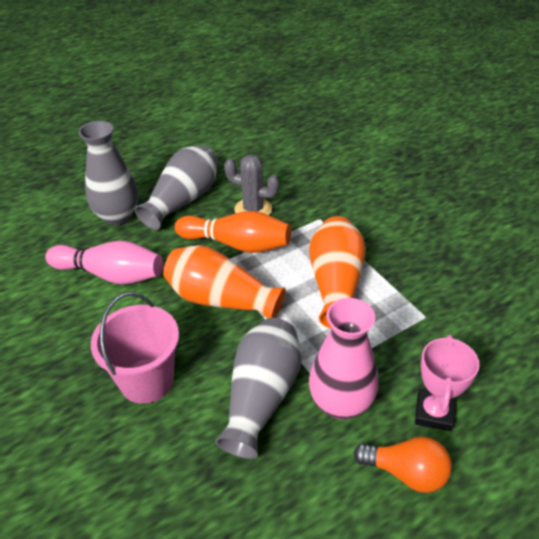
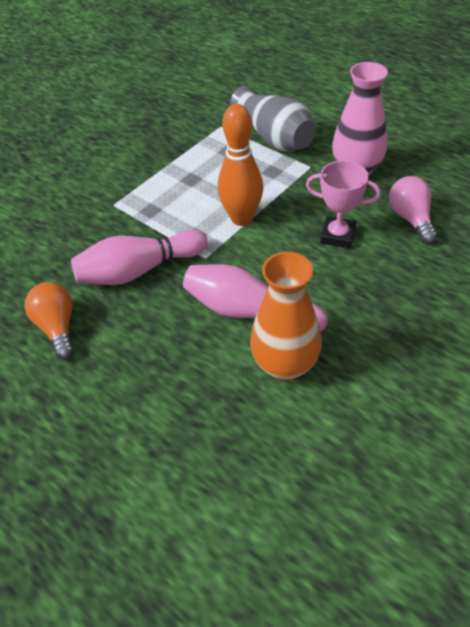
grey cactus: 1 -> 0
grey vase: 3 -> 1
orange vase: 2 -> 1
pink bowling pin: 1 -> 2
pink bucket: 1 -> 0
pink light bulb: 0 -> 1

